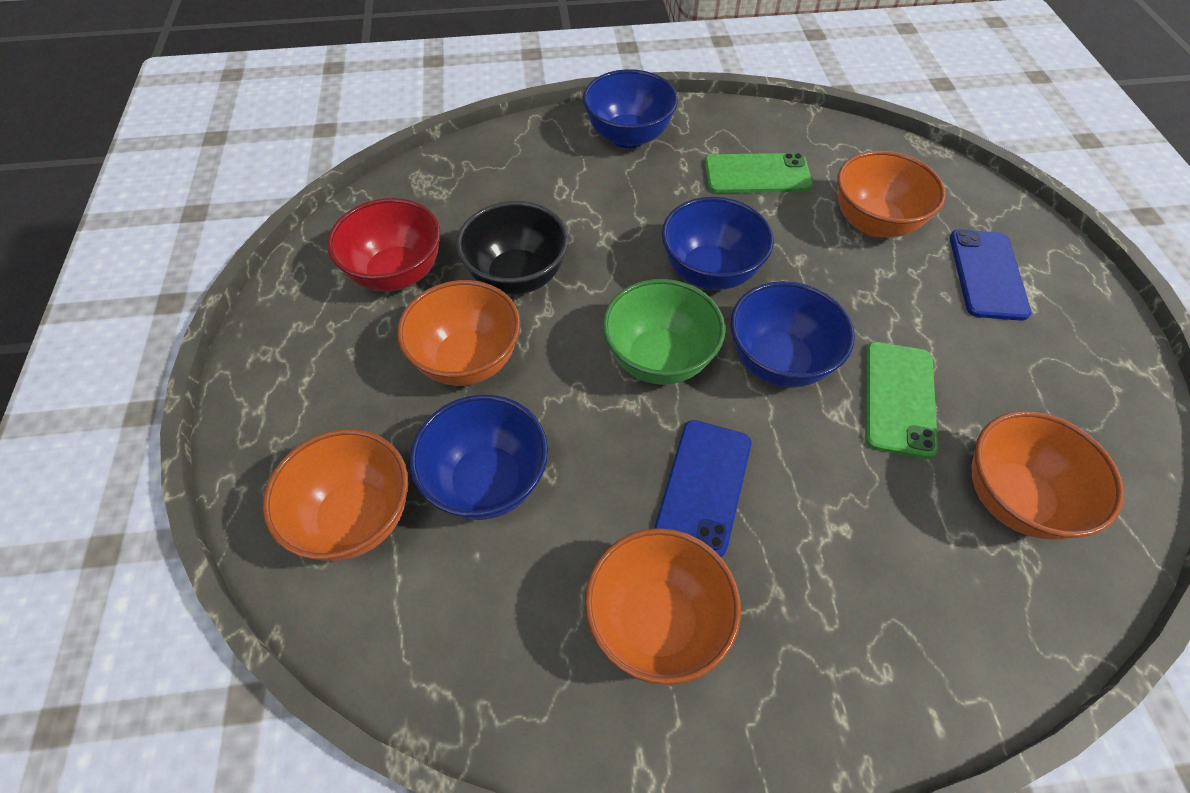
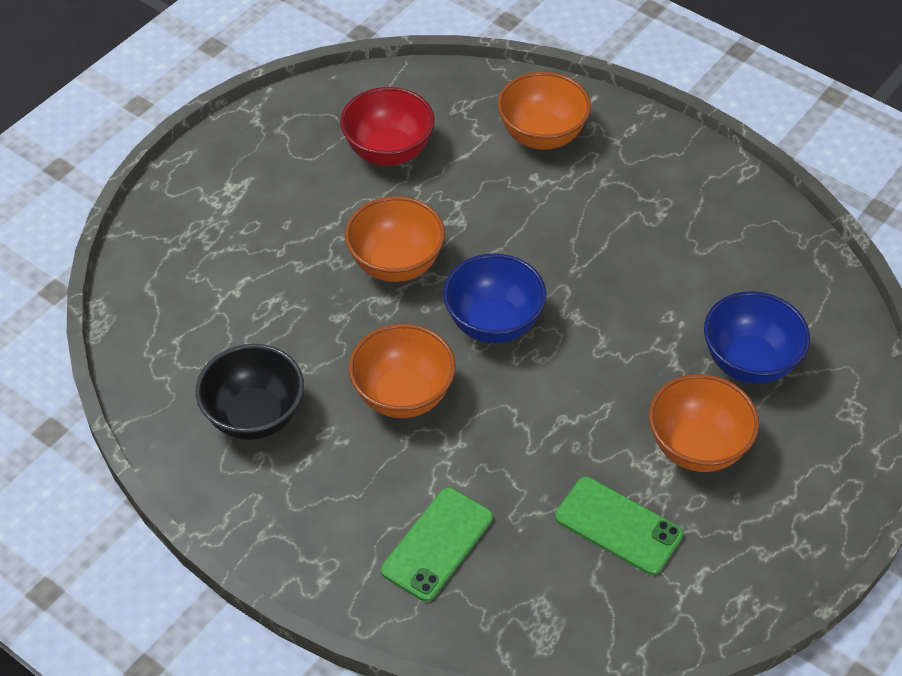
blue bowl: 4 -> 2
blue phone: 2 -> 0
green bowl: 1 -> 0
orange bowl: 5 -> 4

